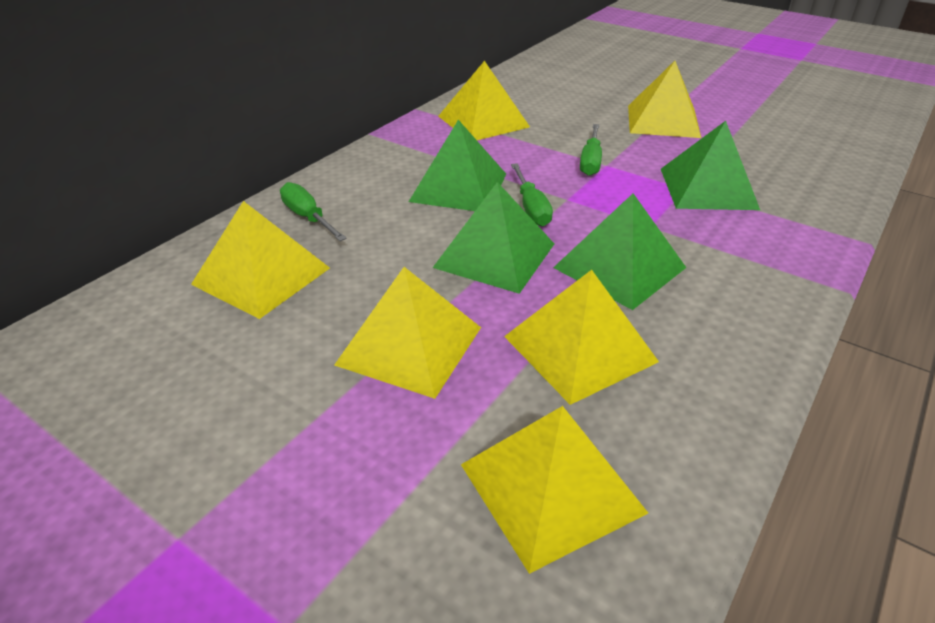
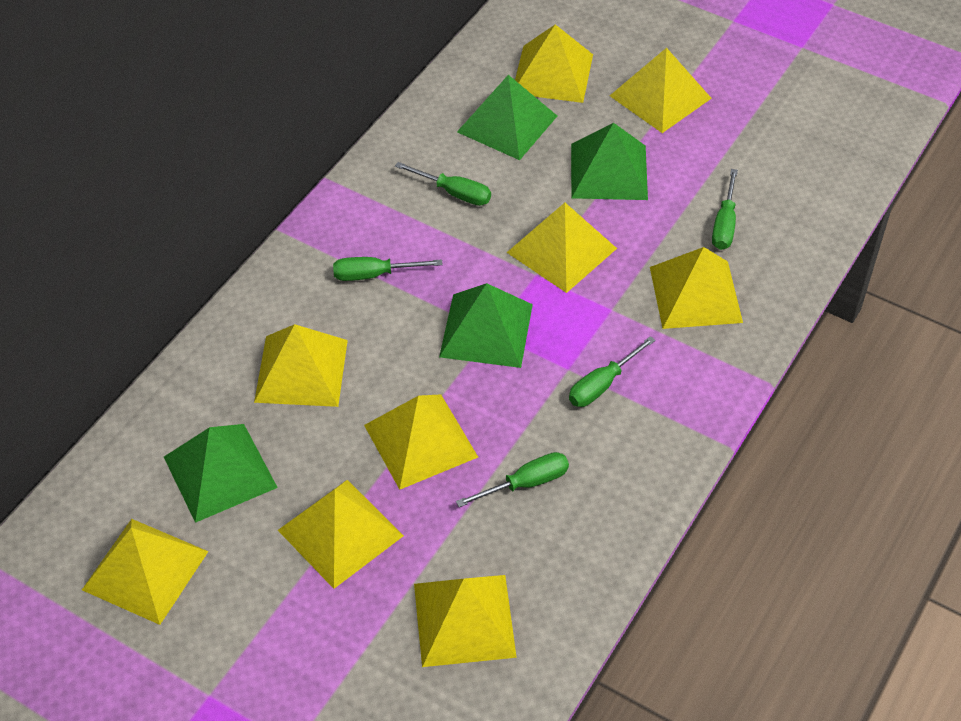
green screwdriver: 3 -> 5
yellow pyramid: 6 -> 9

